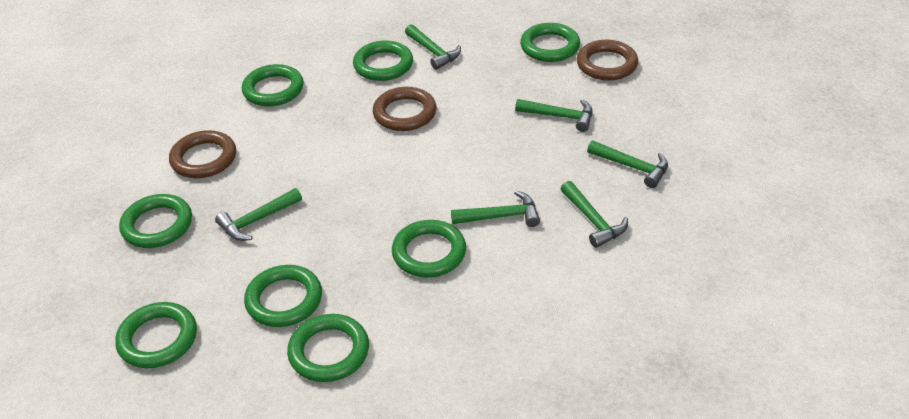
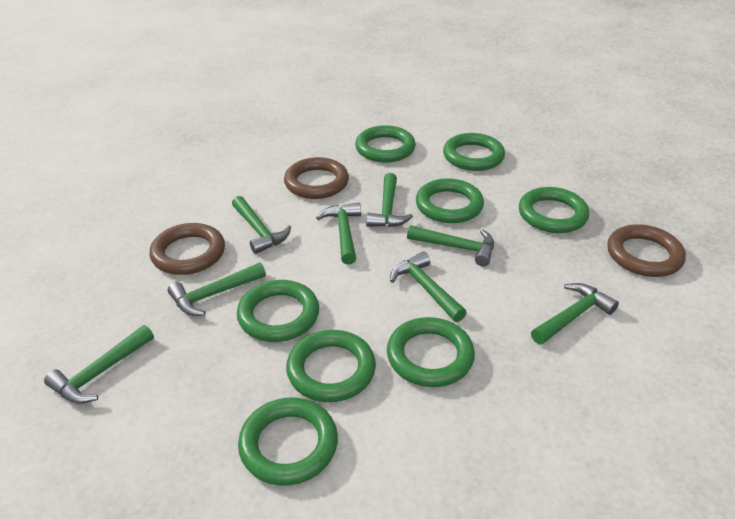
green hammer: 6 -> 8

